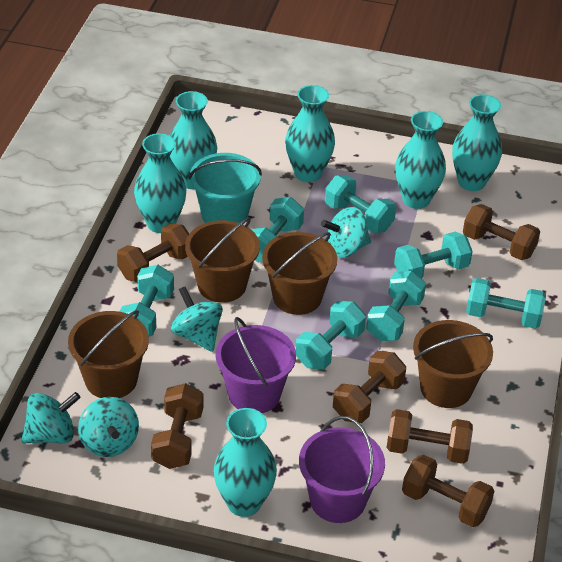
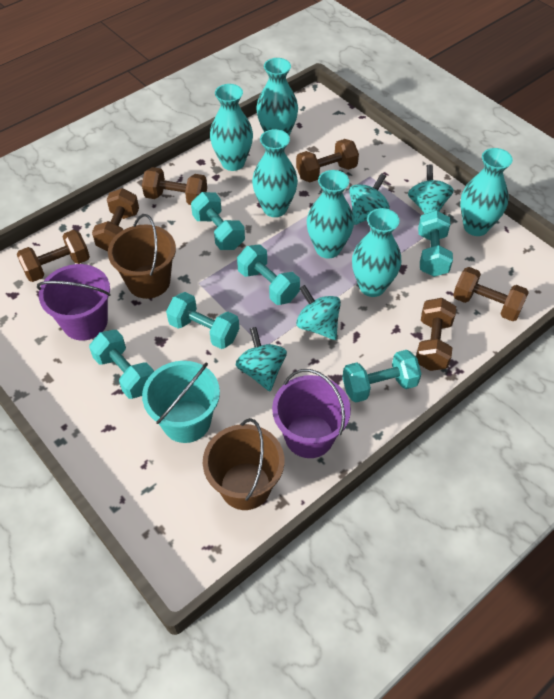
brown bucket: 4 -> 2
turquoise dumbbell: 7 -> 6

